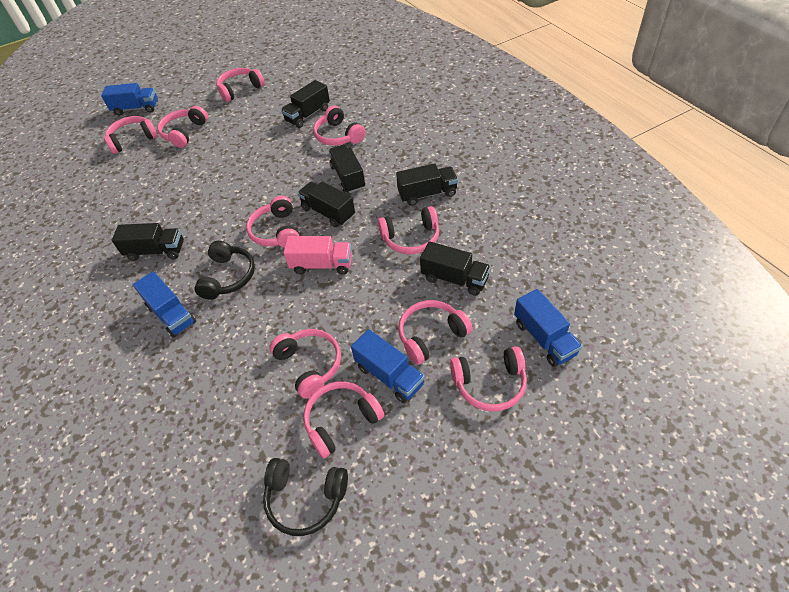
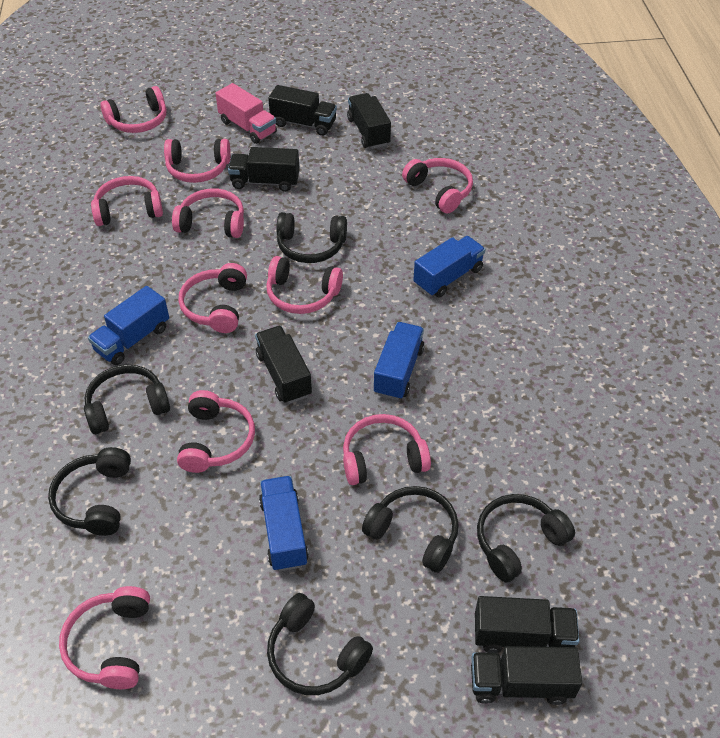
black headphones: 2 -> 6

